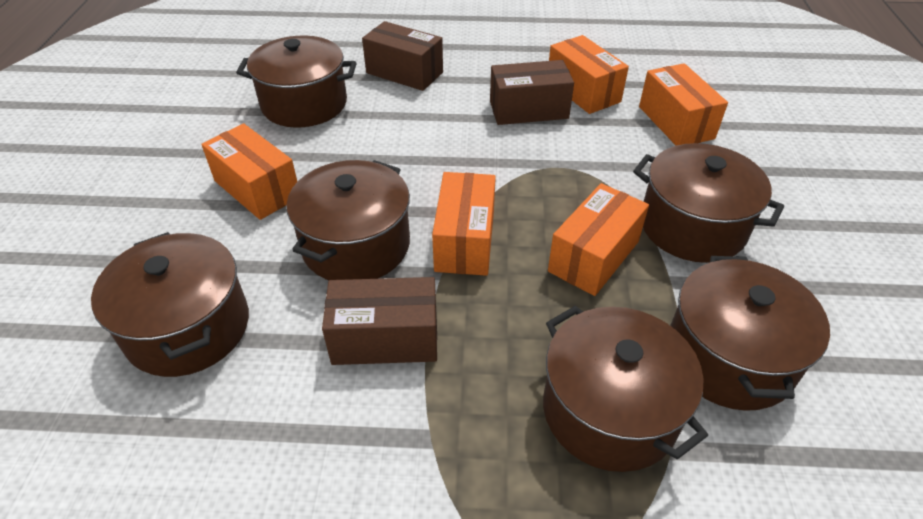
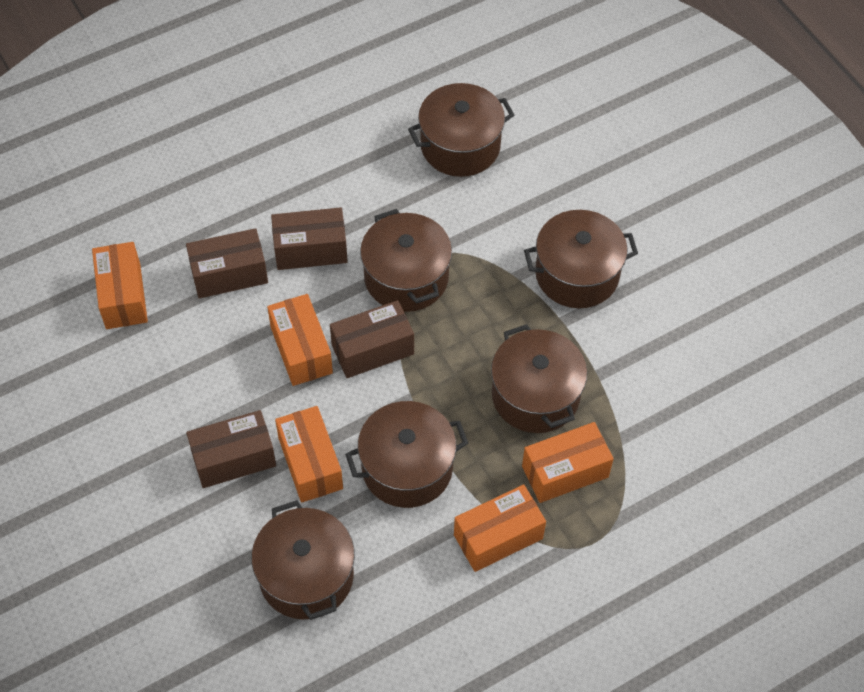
brown box: 3 -> 4

